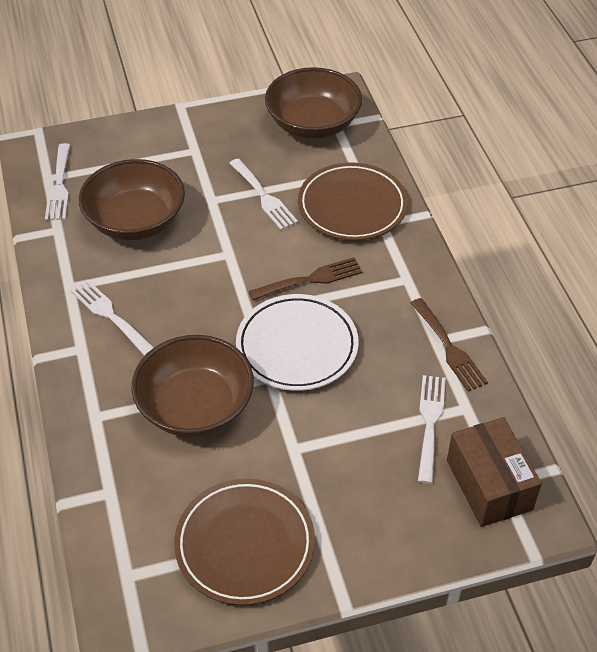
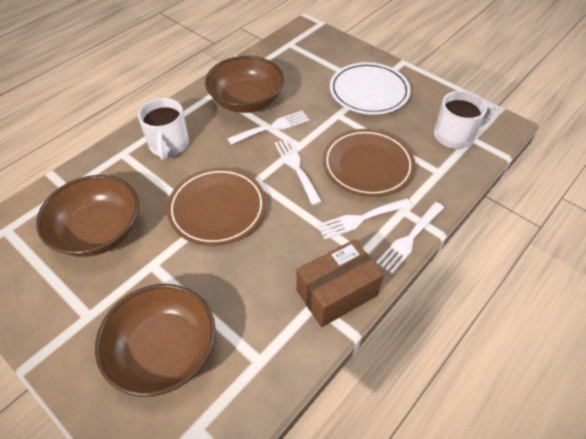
brown fork: 2 -> 0
white mug: 0 -> 2

